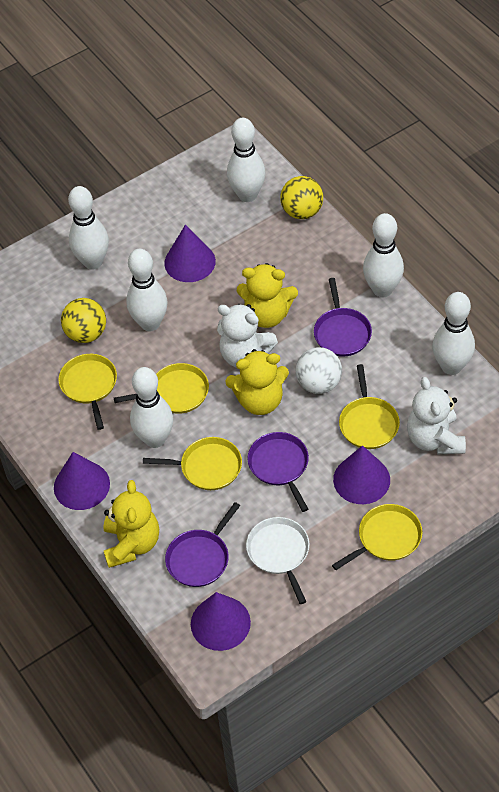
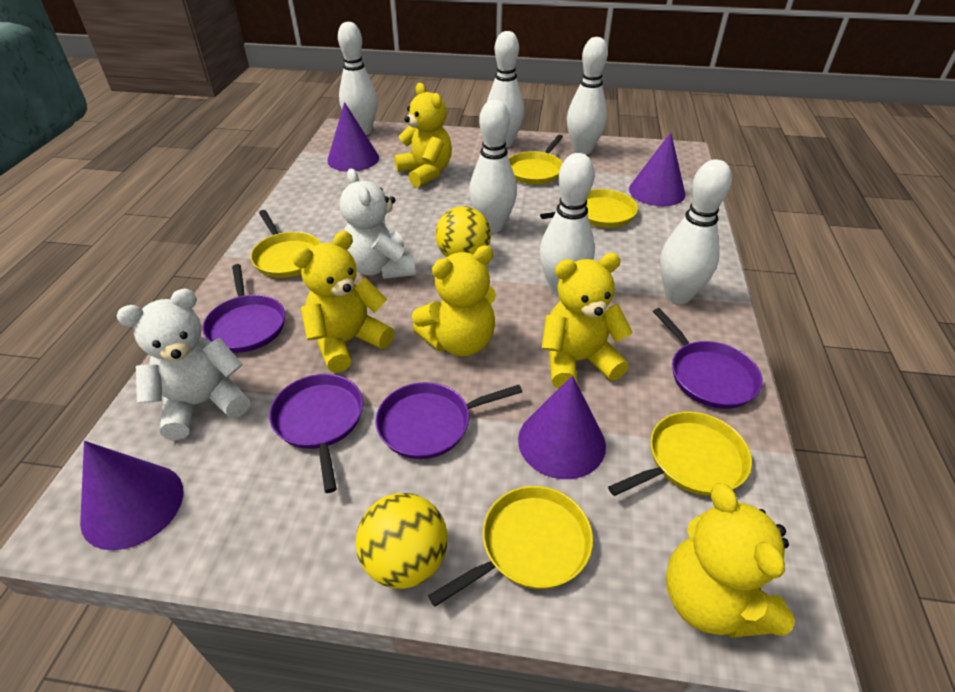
purple pan: 3 -> 4
white ball: 1 -> 0
white pan: 1 -> 0
yellow teddy bear: 3 -> 5

